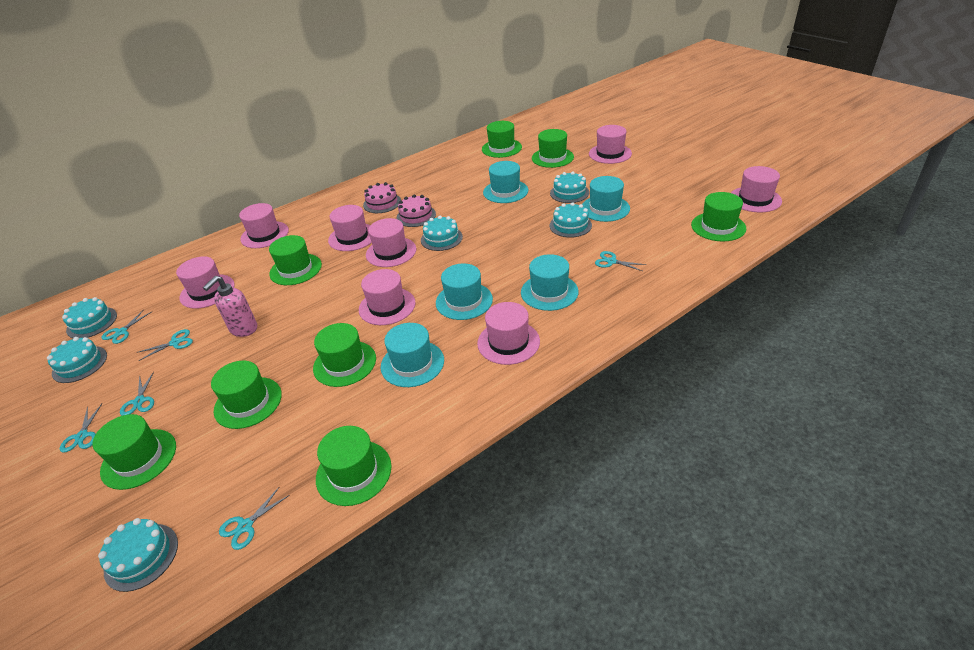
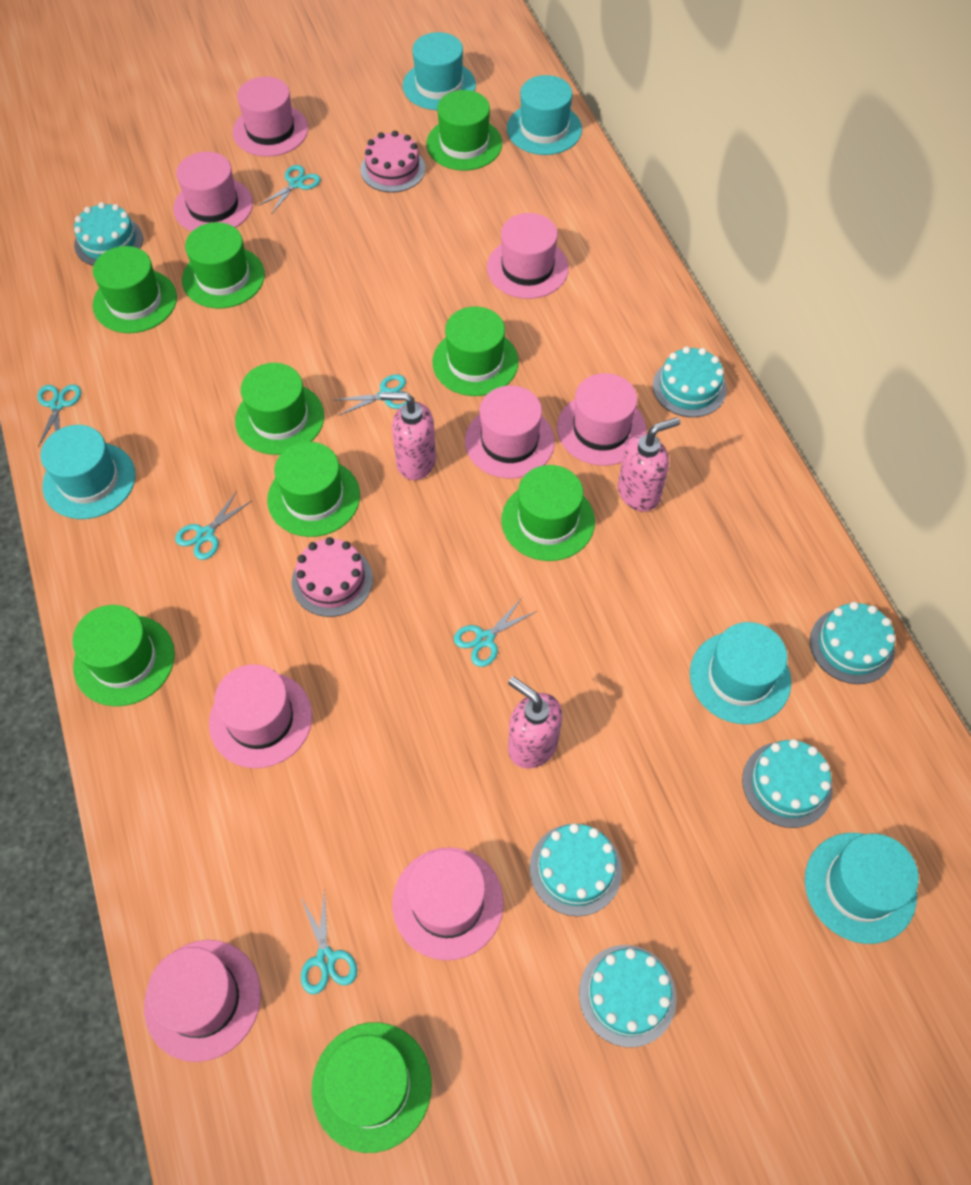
green hat: 8 -> 9
pink soap dispenser: 1 -> 3

